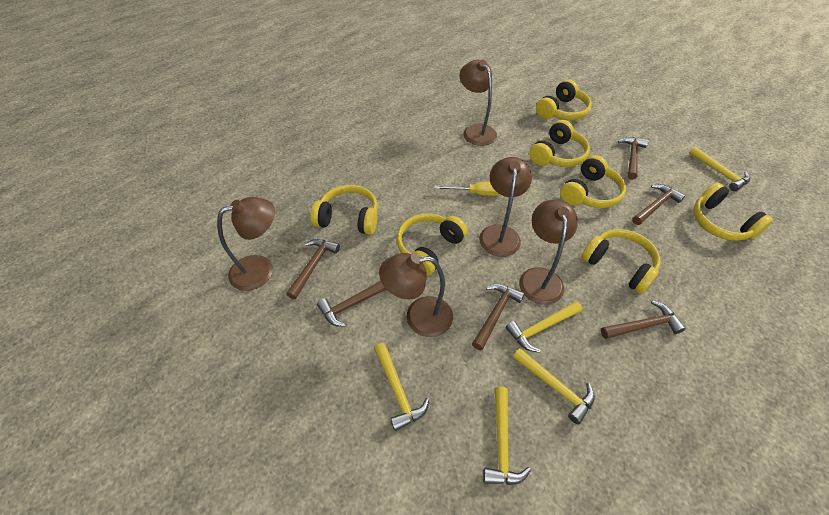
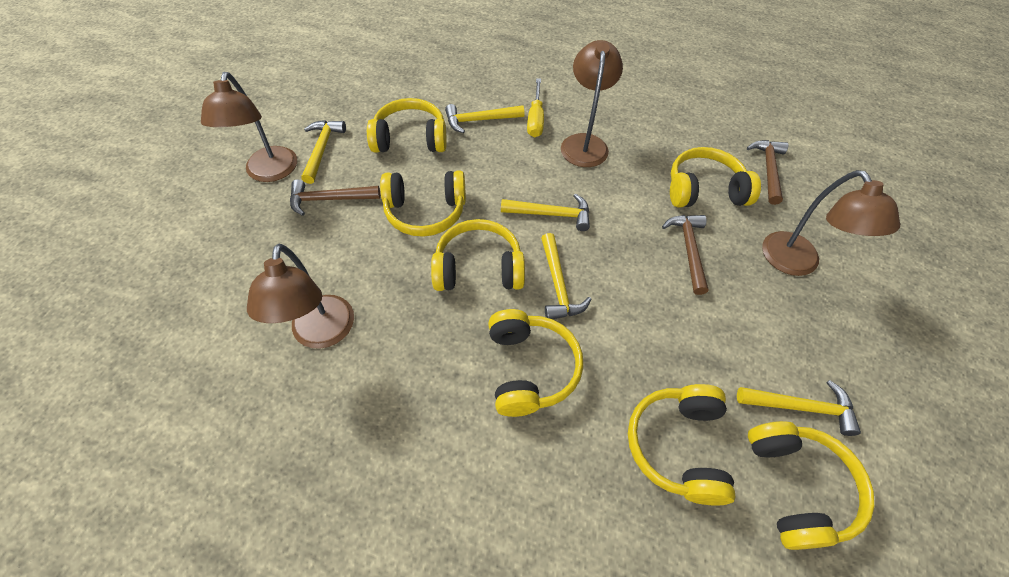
brown hammer: 6 -> 3
brown lamp: 5 -> 4

